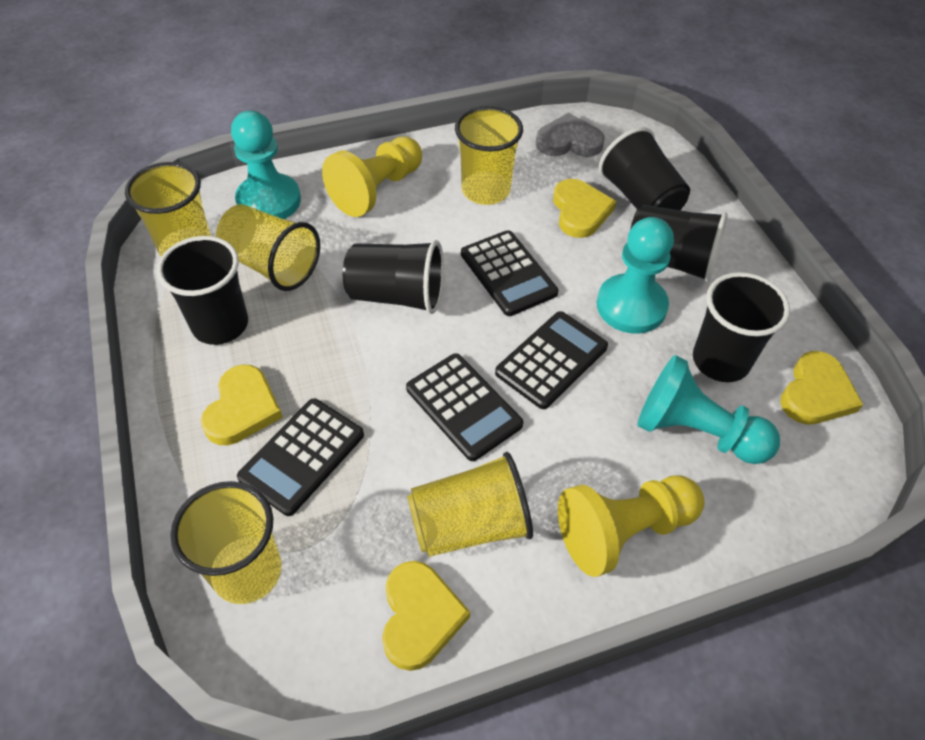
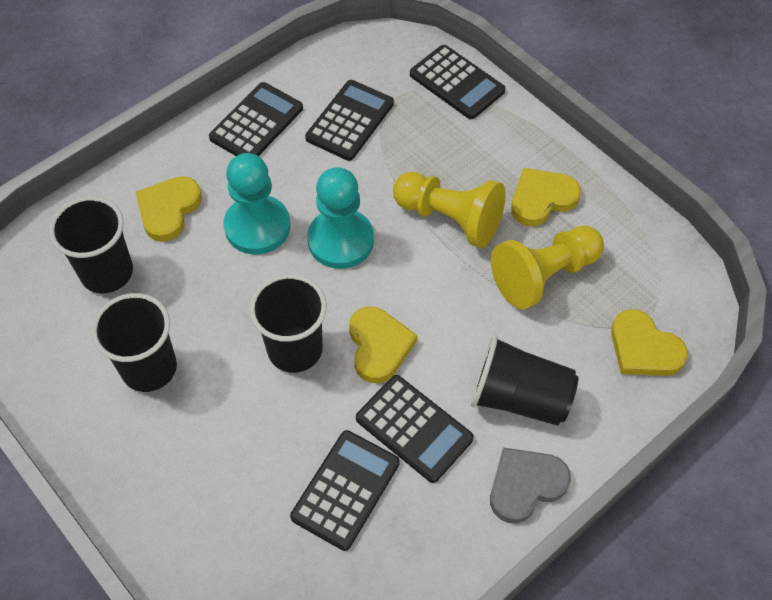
black calculator: 4 -> 5
black cup: 5 -> 4
turquoise pawn: 3 -> 2
yellow cup: 5 -> 0

